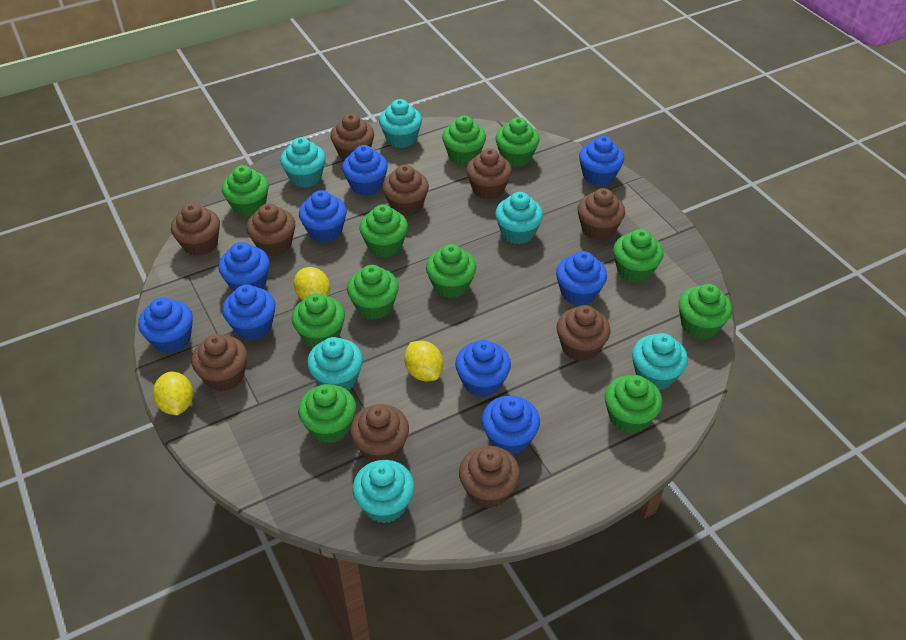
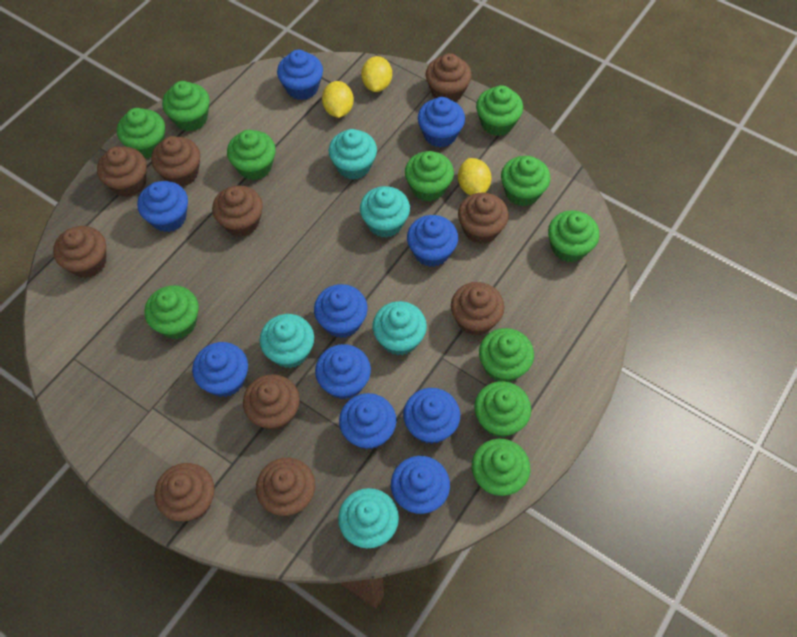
blue cupcake: 9 -> 10
turquoise cupcake: 6 -> 5

